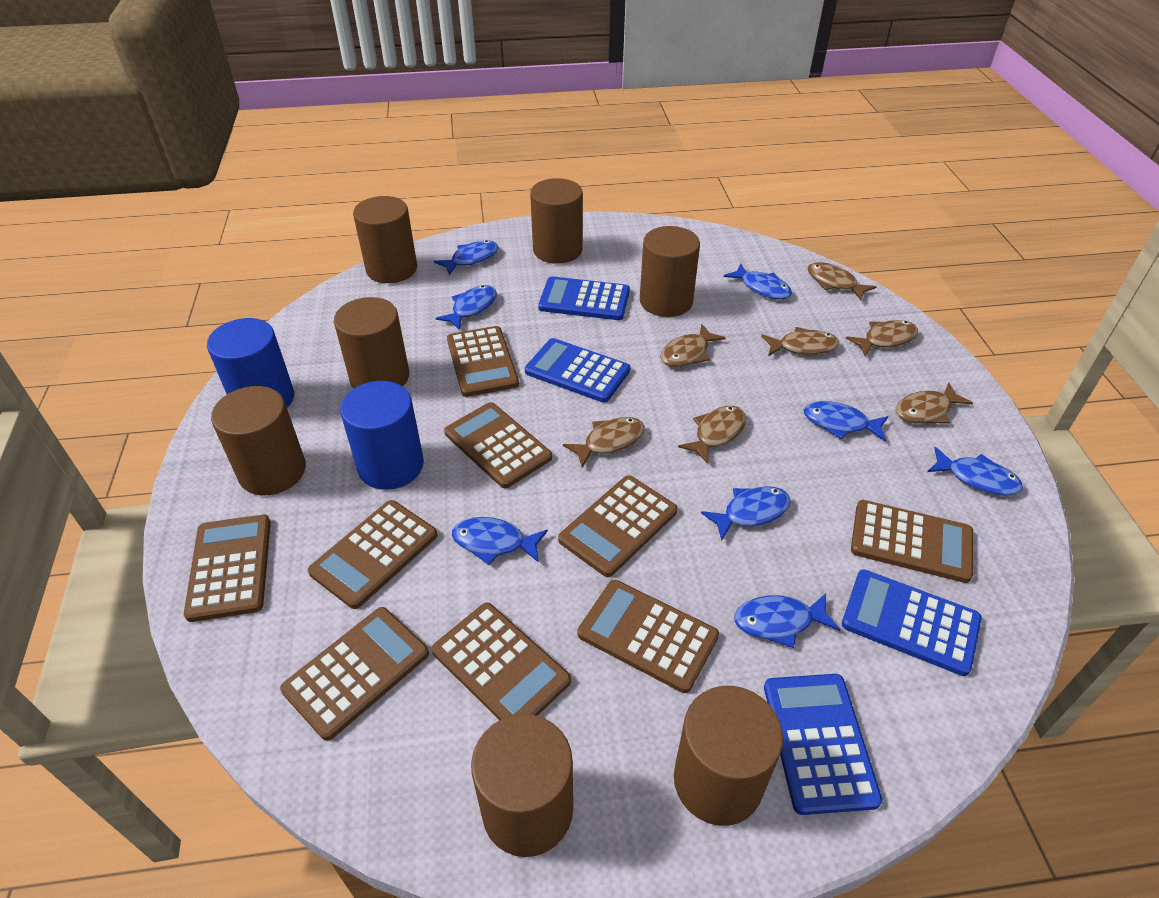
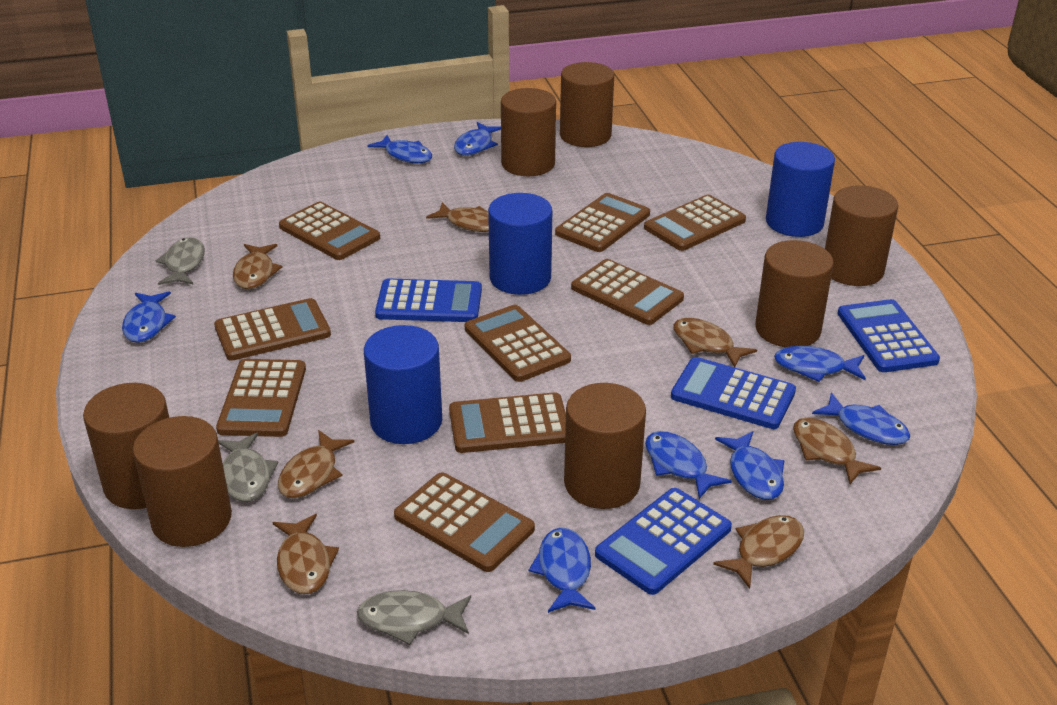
blue cylinder: 2 -> 3
grey fish: 0 -> 3

